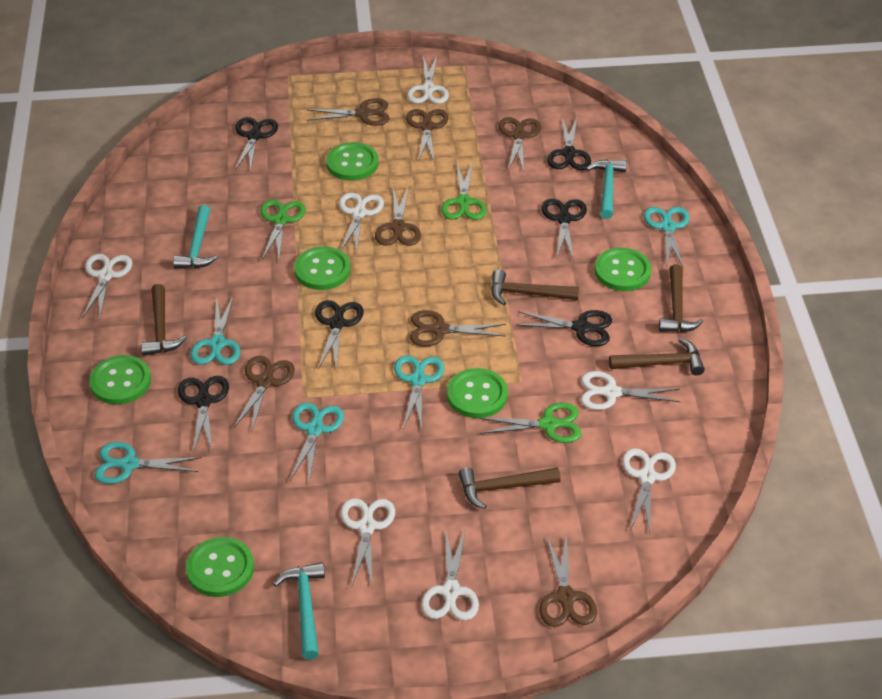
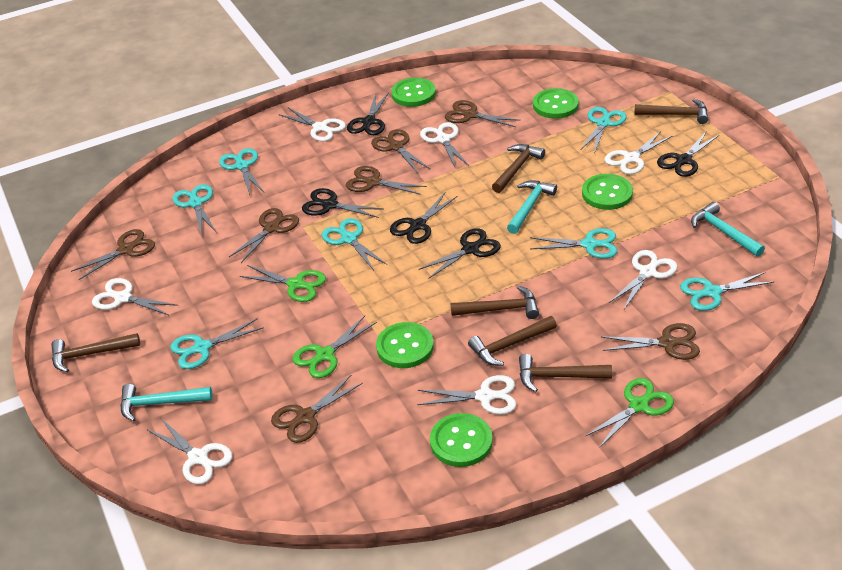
black scissors: 6 -> 5
brown hammer: 5 -> 6
green button: 6 -> 5
turquoise scissors: 5 -> 7

